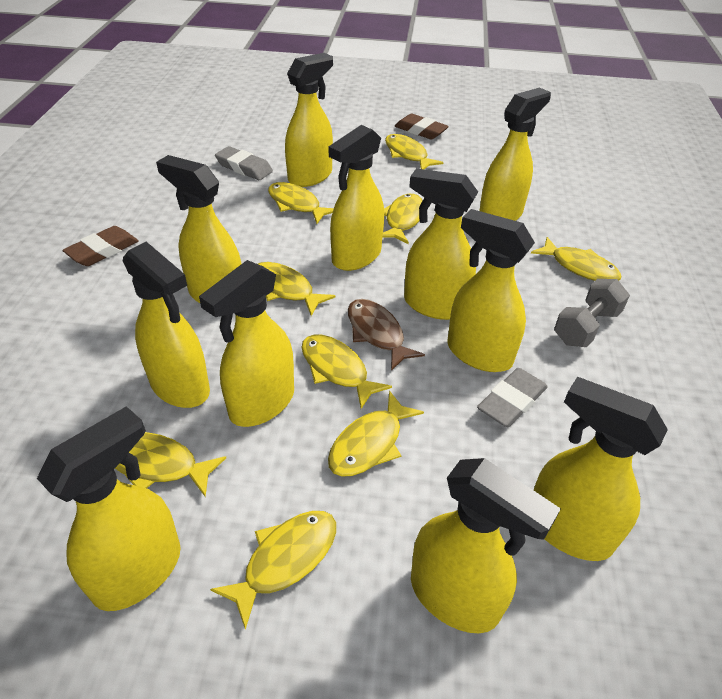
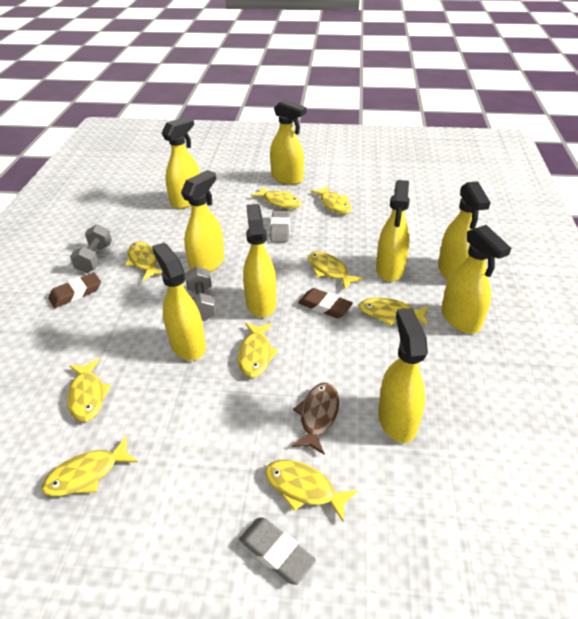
grey dumbbell: 1 -> 2
yellow spray bottle: 11 -> 9

